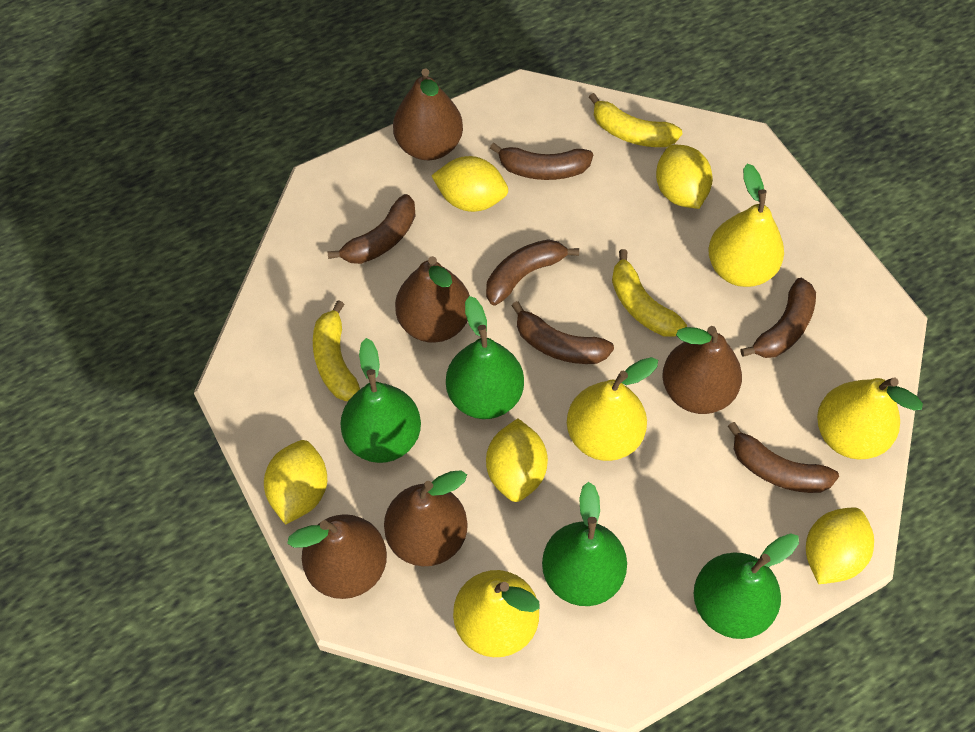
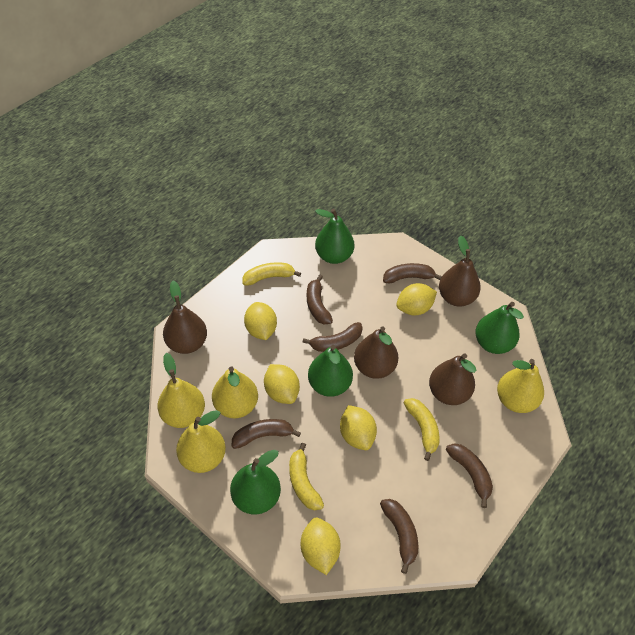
brown pear: 5 -> 4

